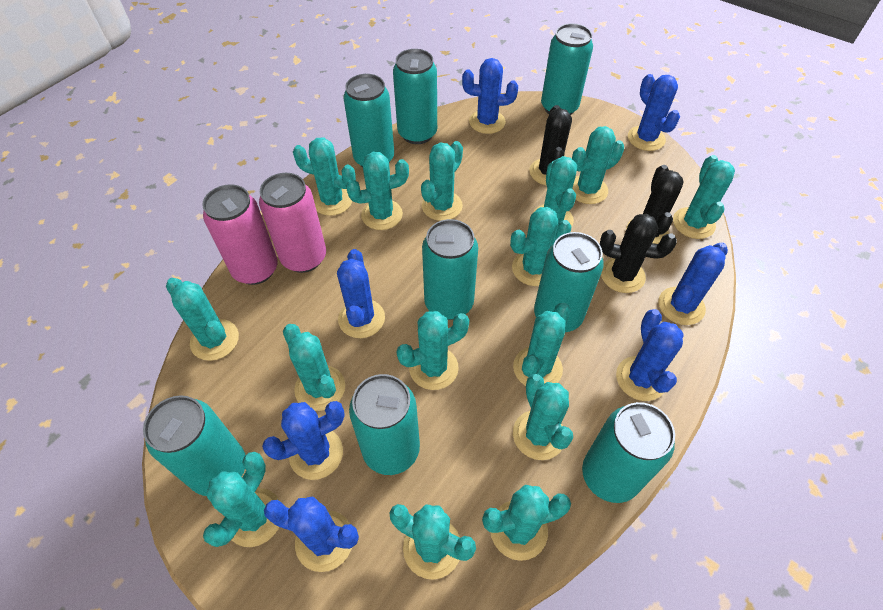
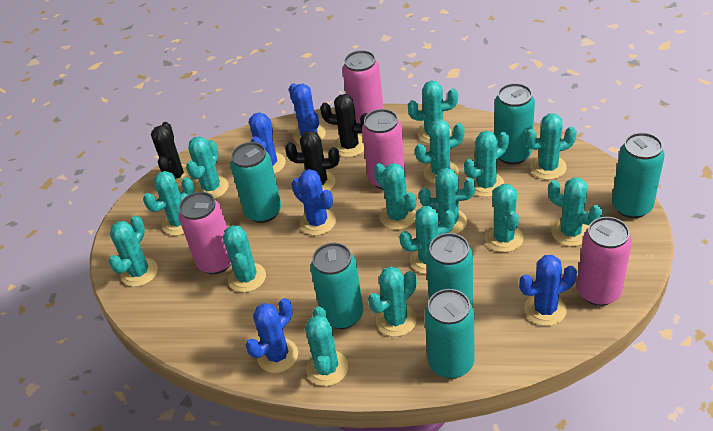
blue cactus: 7 -> 5
pink can: 2 -> 4
turquoise can: 8 -> 6

